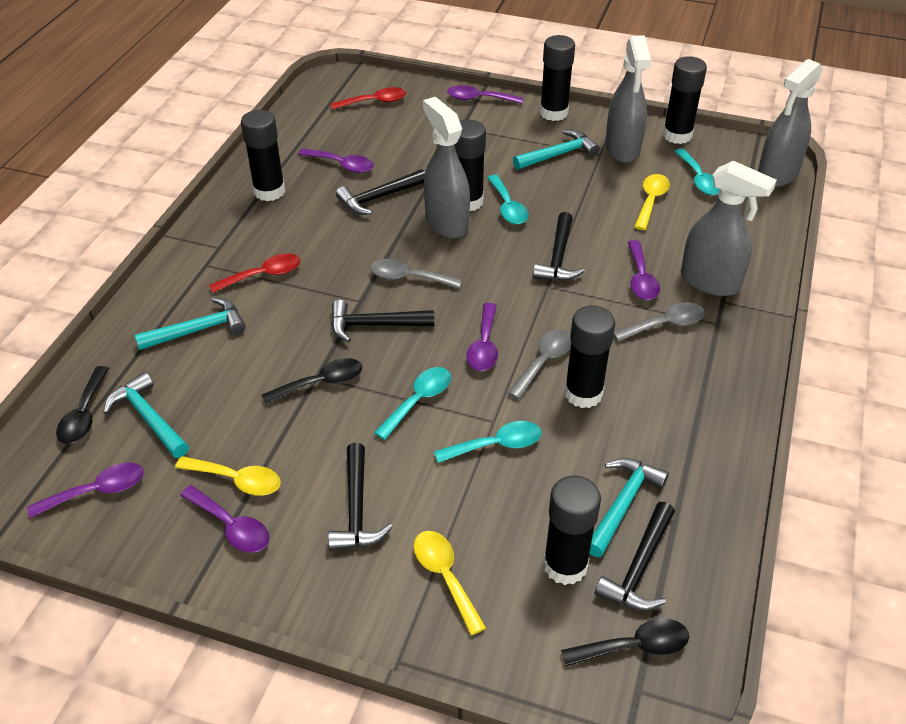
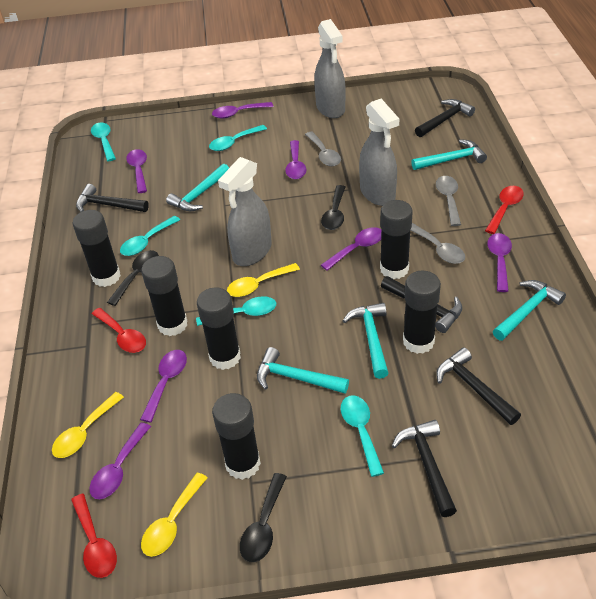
grey spray bottle: 4 -> 3
purple spoon: 6 -> 7
red spoon: 2 -> 3
turquoise hammer: 4 -> 5
turquoise spoon: 4 -> 5

